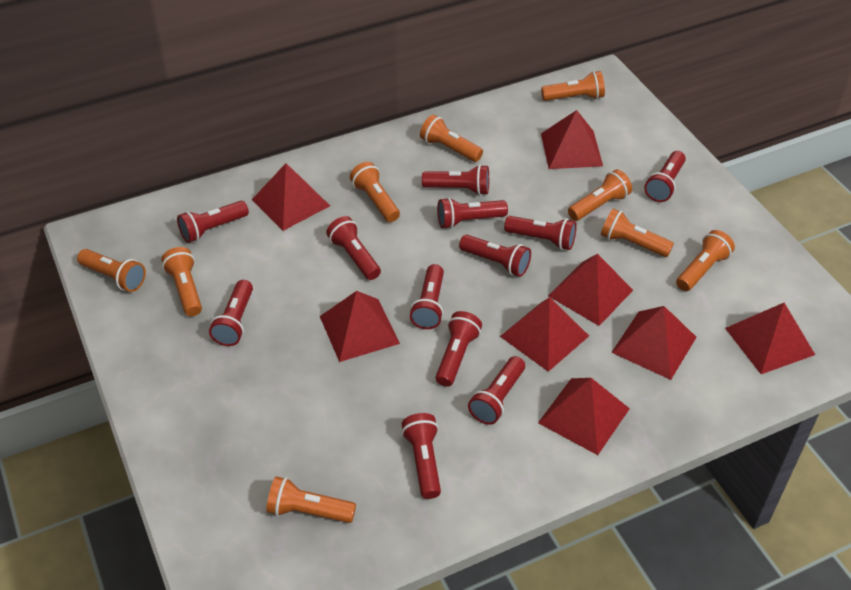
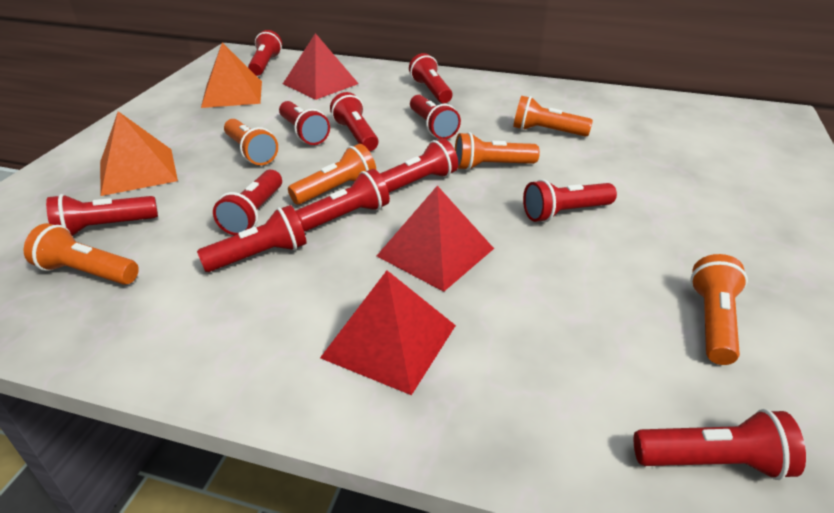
orange flashlight: 9 -> 6
orange pyramid: 0 -> 2
red pyramid: 8 -> 3

